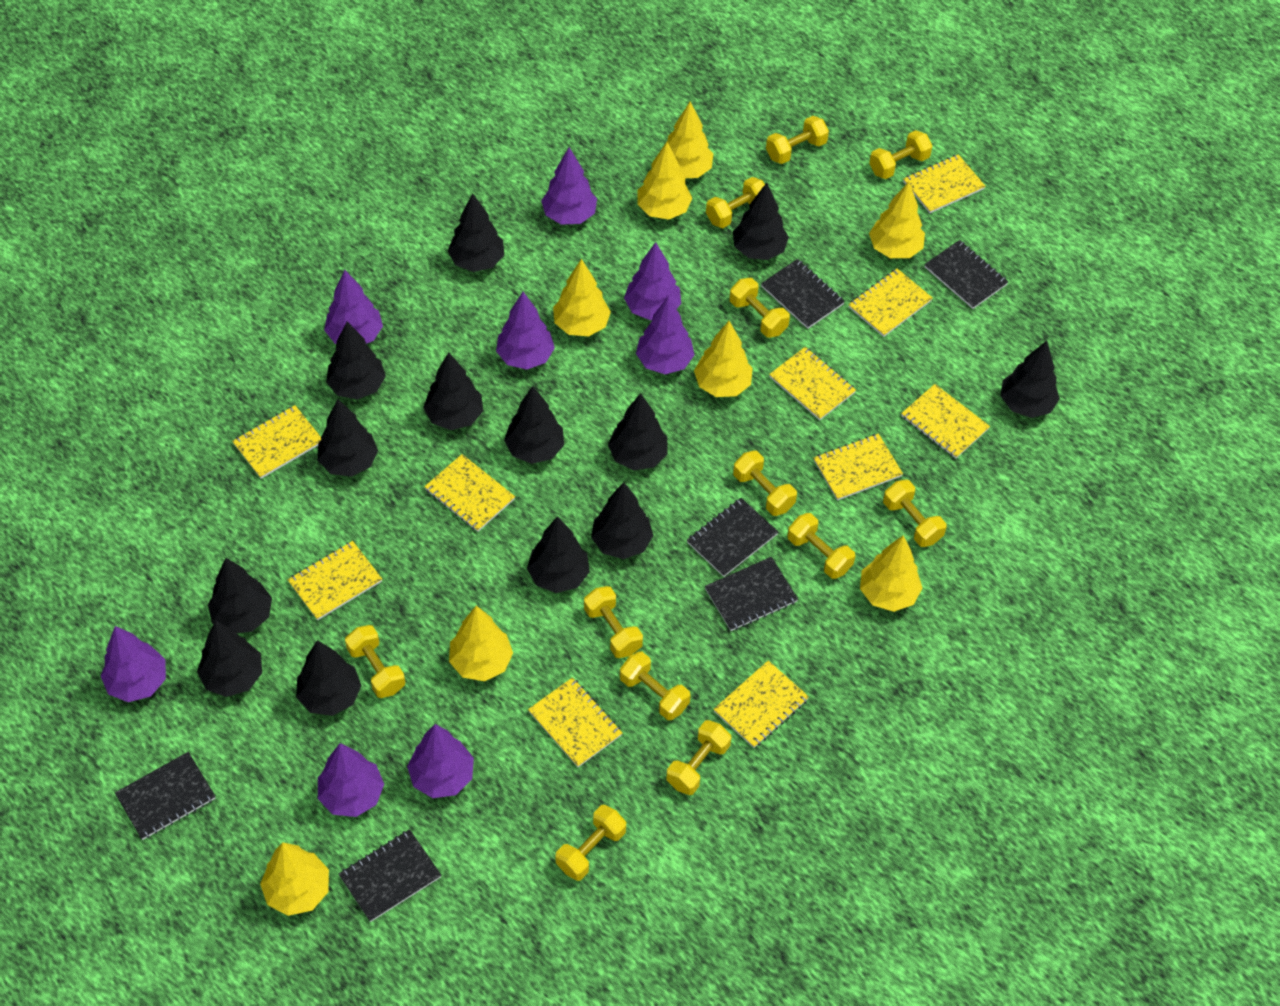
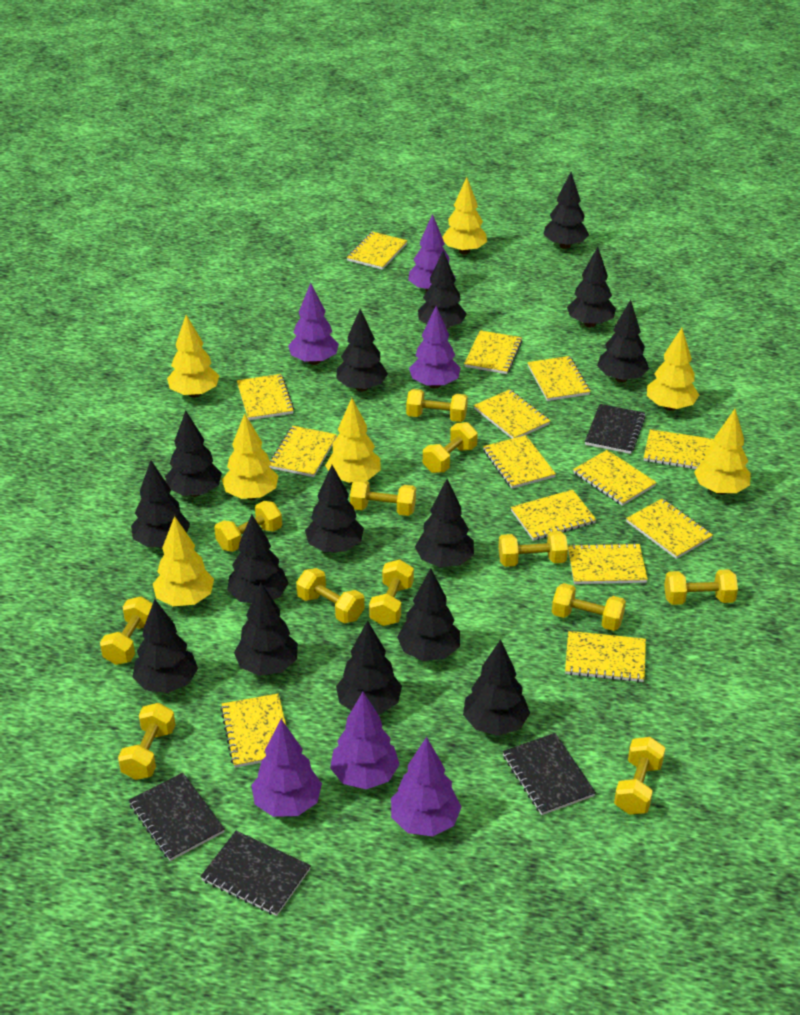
black notebook: 6 -> 4
black tree: 13 -> 15
purple tree: 8 -> 6
yellow notebook: 10 -> 14
yellow tree: 8 -> 7

